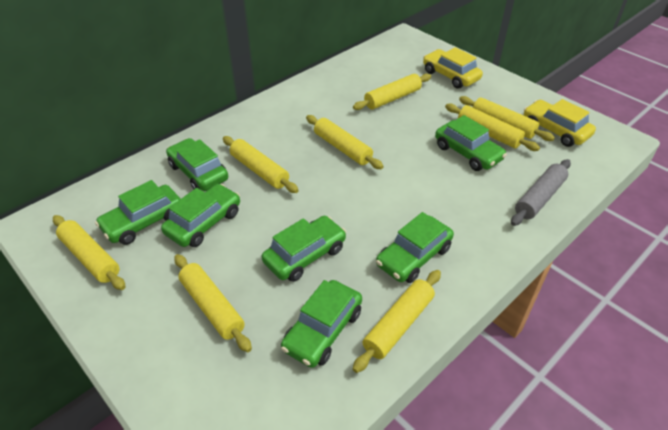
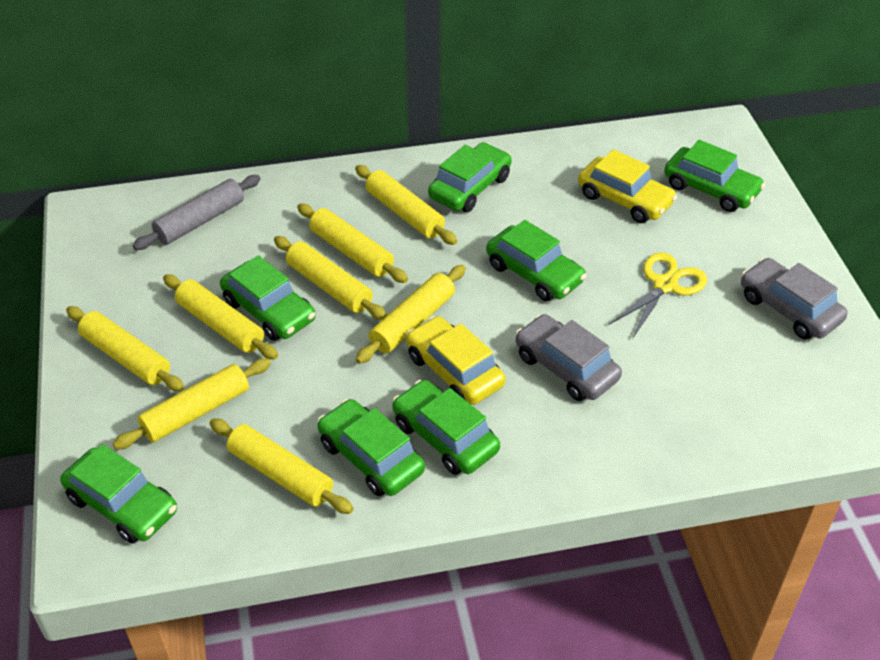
grey car: 0 -> 2
yellow scissors: 0 -> 1

